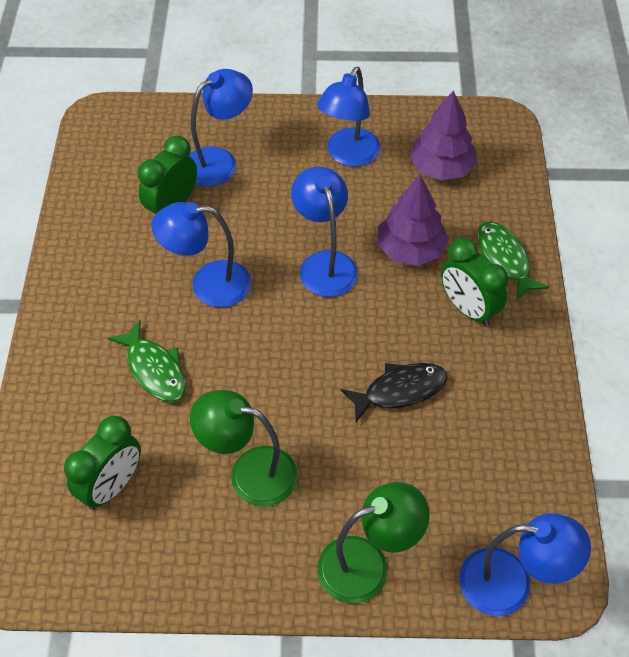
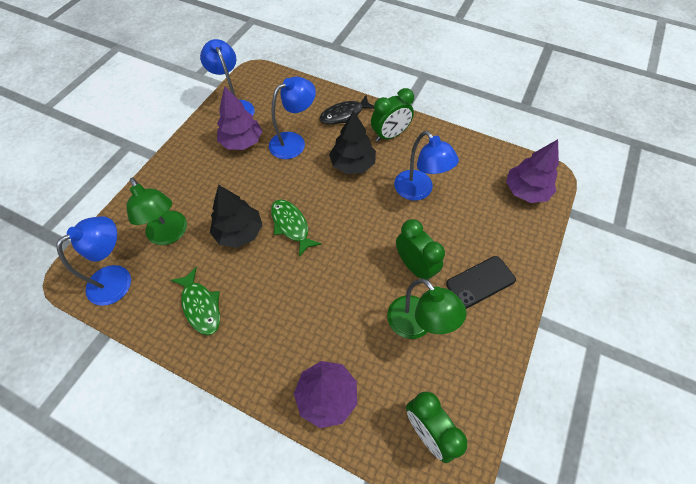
black phone: 0 -> 1
black tree: 0 -> 2
blue lamp: 5 -> 4
purple tree: 2 -> 3

